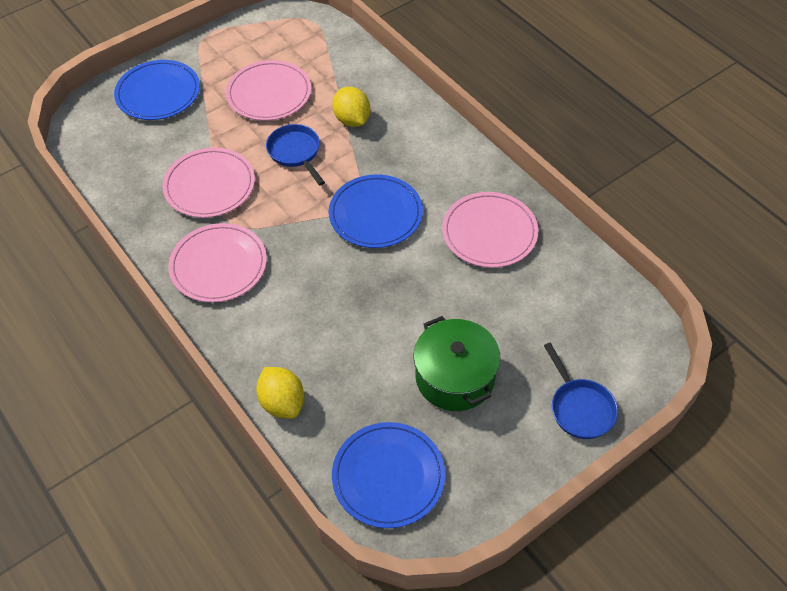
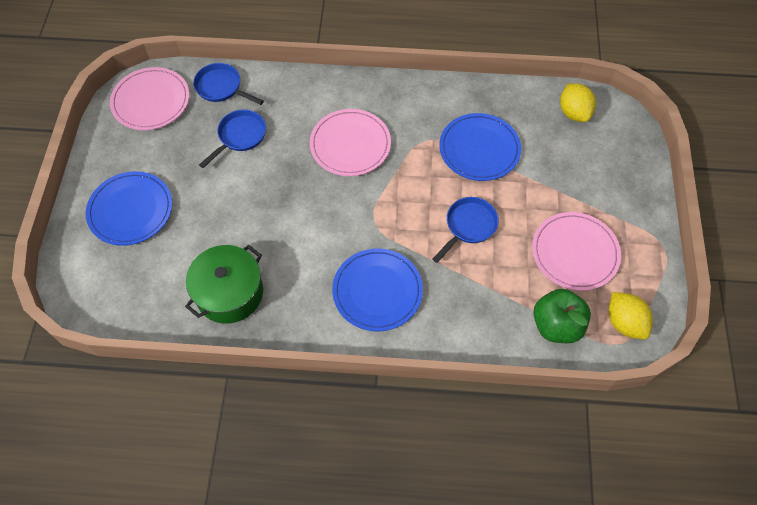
blue pan: 2 -> 3
green apple: 0 -> 1
pink plate: 4 -> 3

